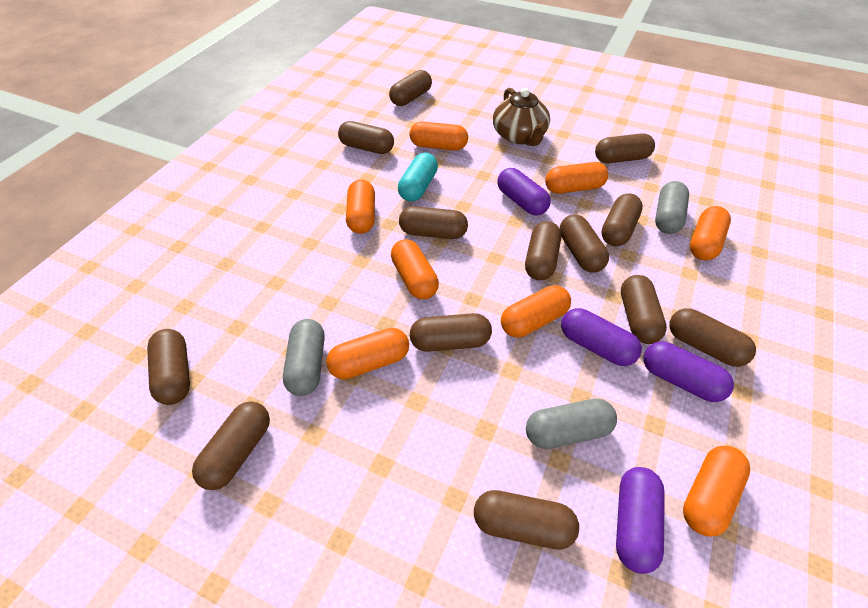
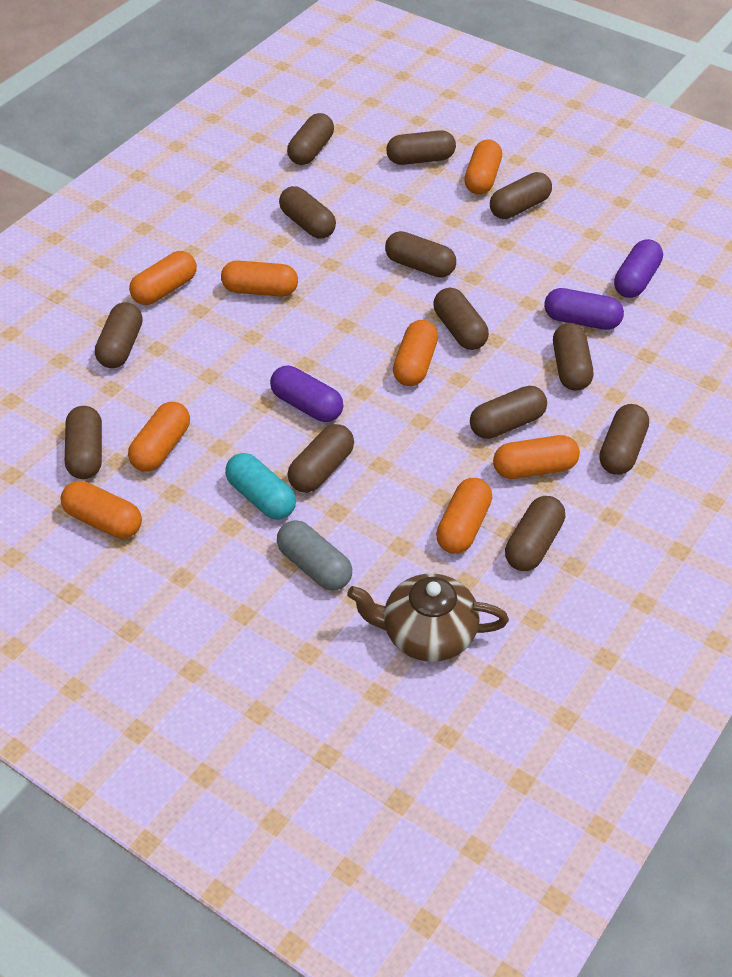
grey capsule: 3 -> 1
purple capsule: 4 -> 3

